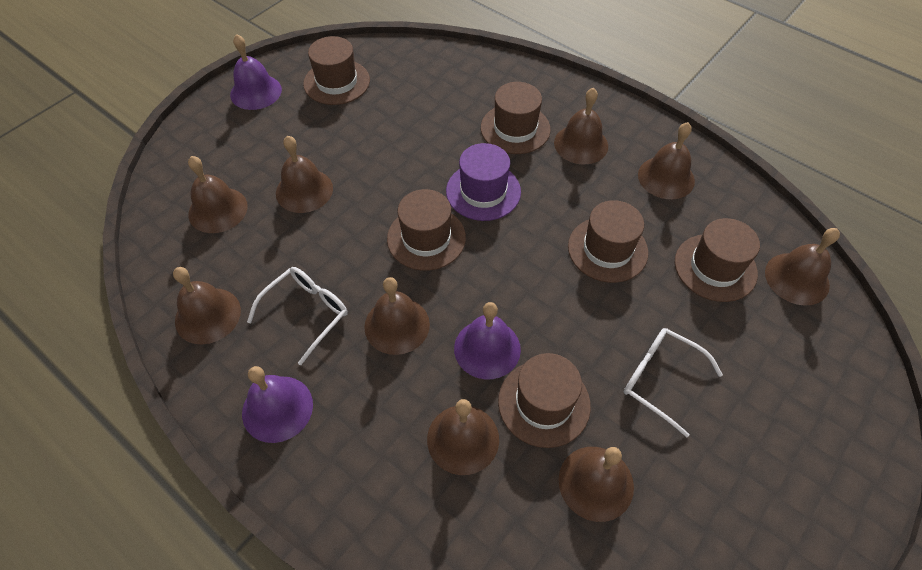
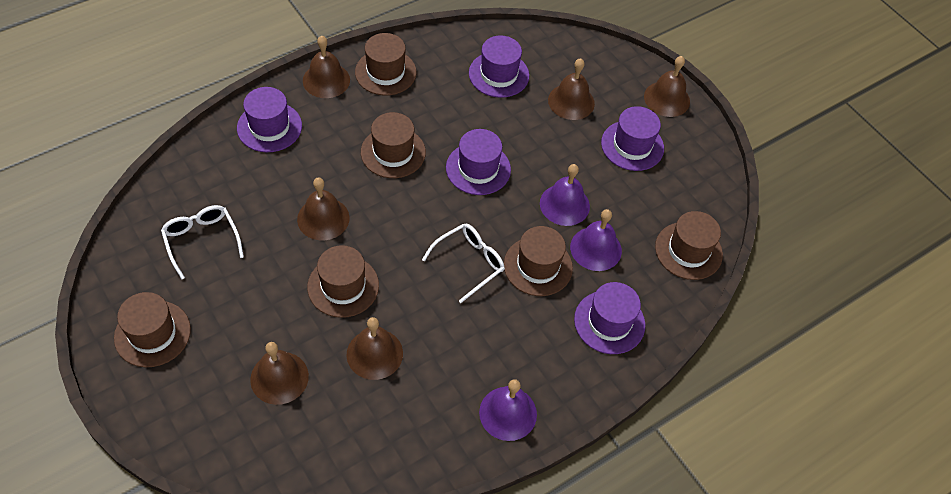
brown bell: 9 -> 6
purple hat: 1 -> 5

